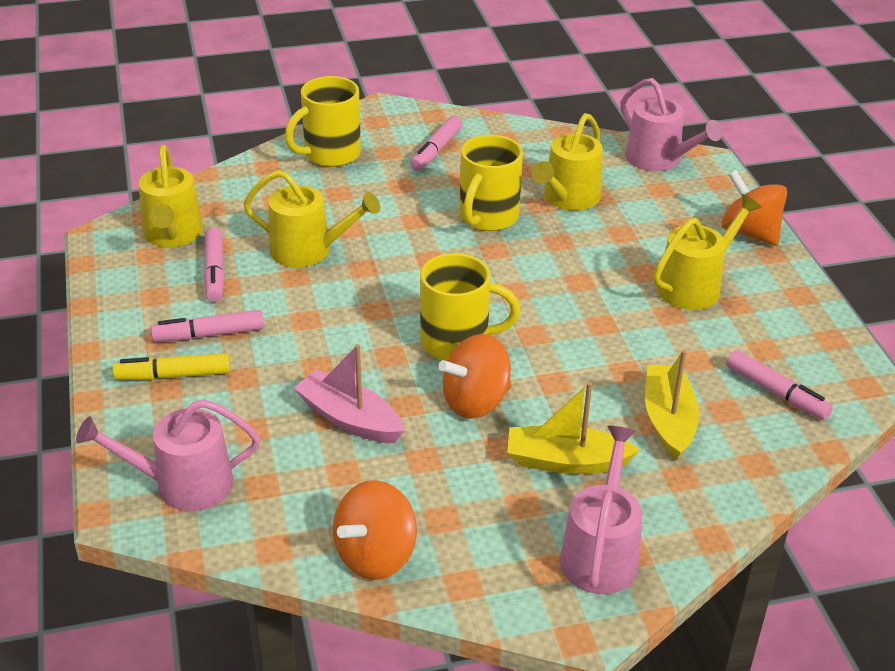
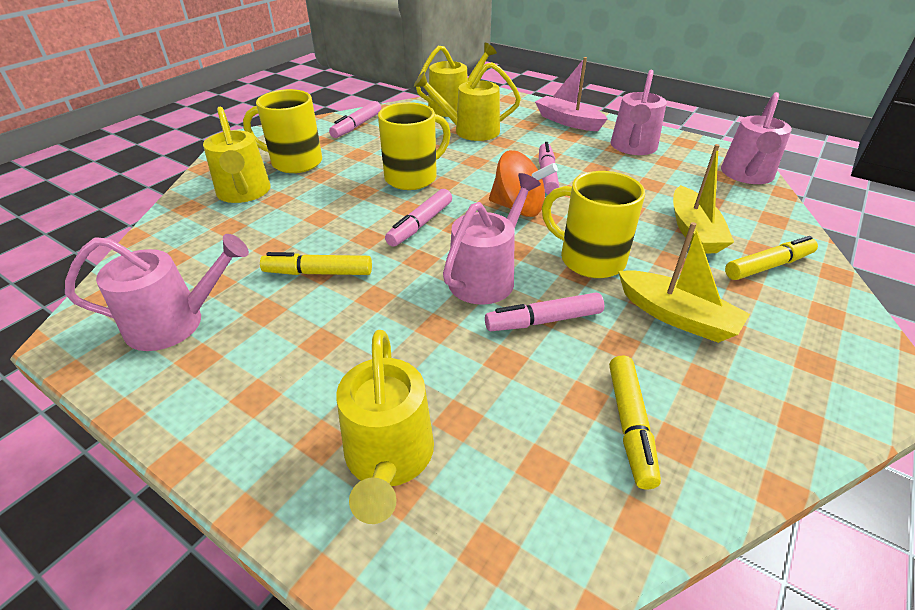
orange spinning top: 3 -> 1
pink watering can: 3 -> 4
yellow marker: 1 -> 3

